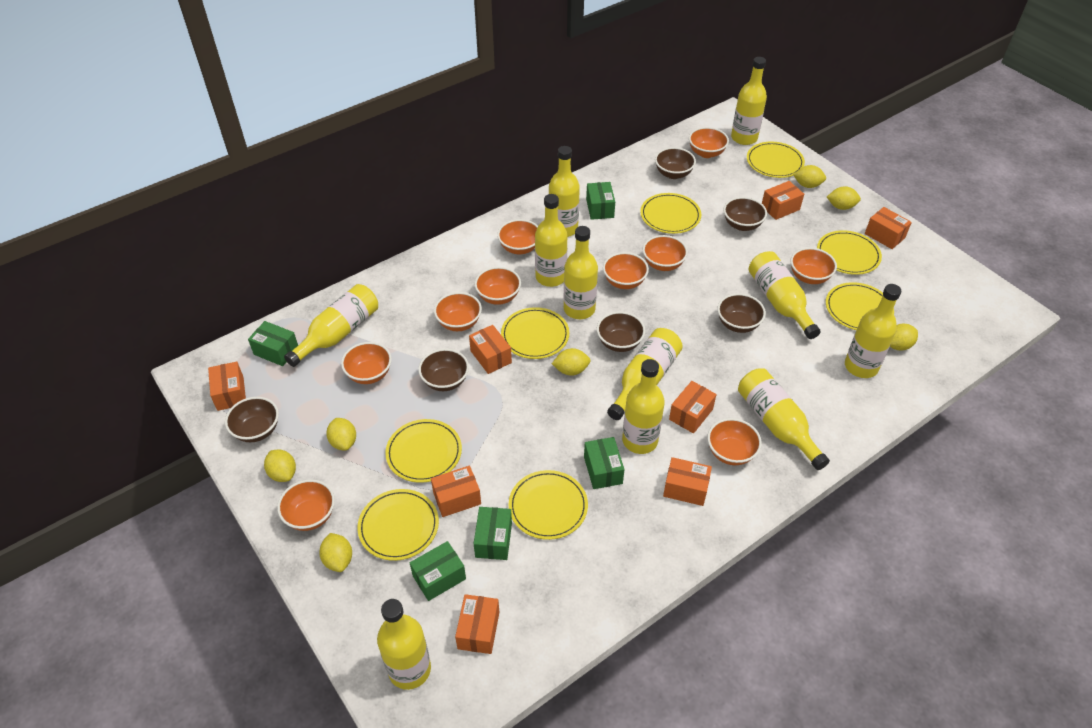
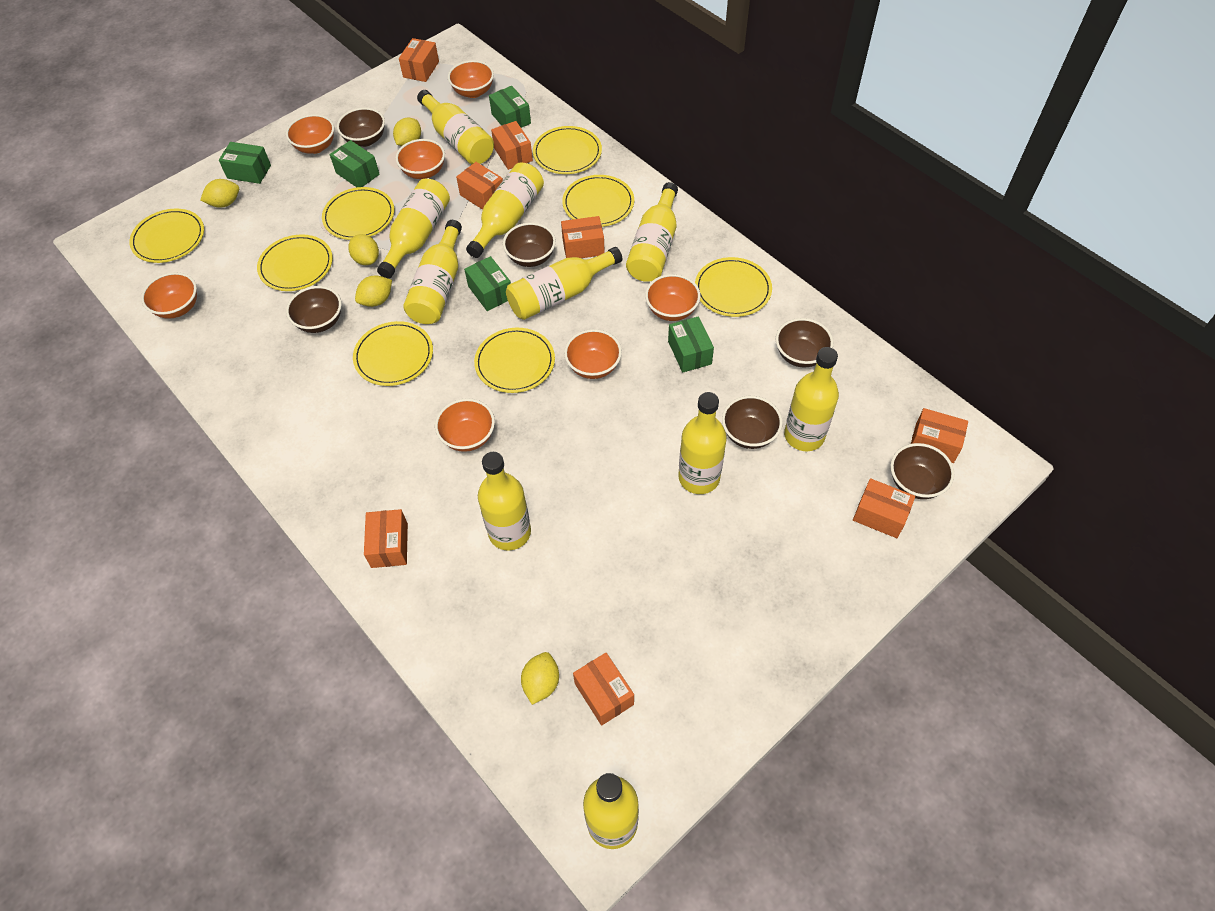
orange bowl: 10 -> 7
yellow bottle: 11 -> 10
yellow lemon: 7 -> 5

